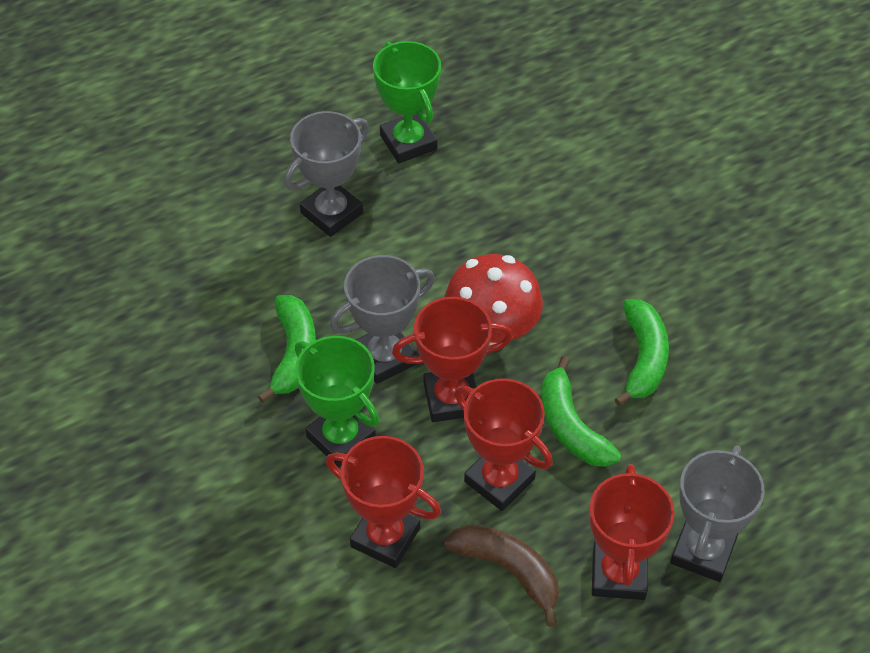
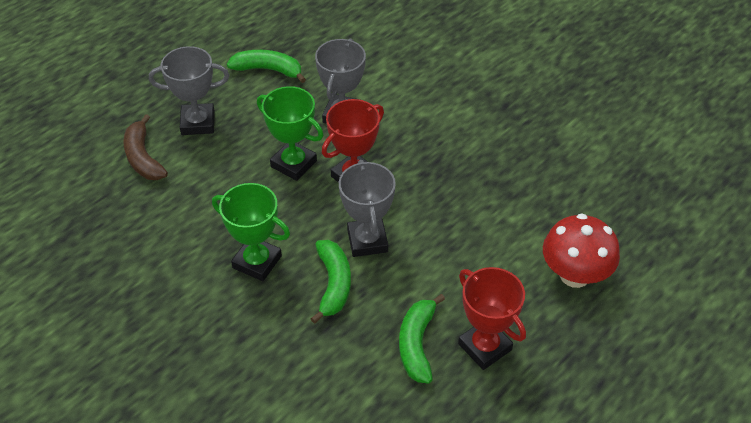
red trophy: 4 -> 2

